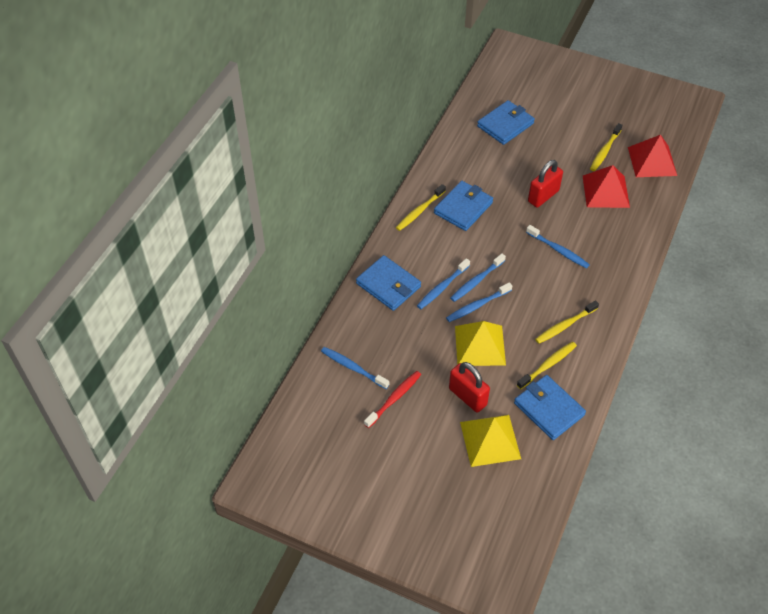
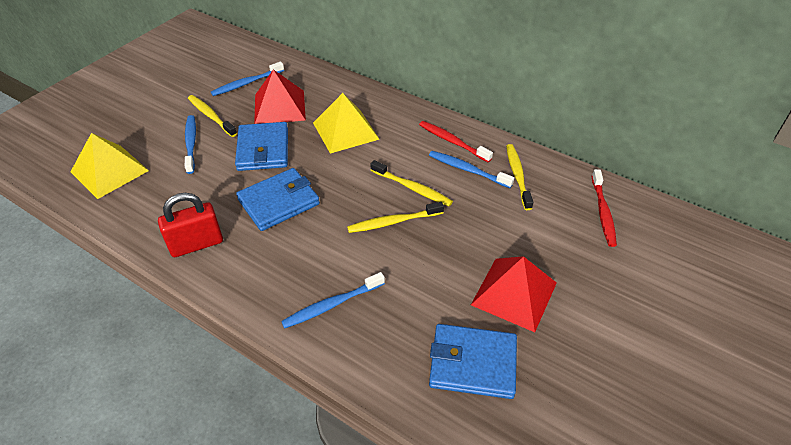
blue toothbrush: 5 -> 4
blue wallet: 4 -> 3
red padlock: 2 -> 1
red toothbrush: 1 -> 2

